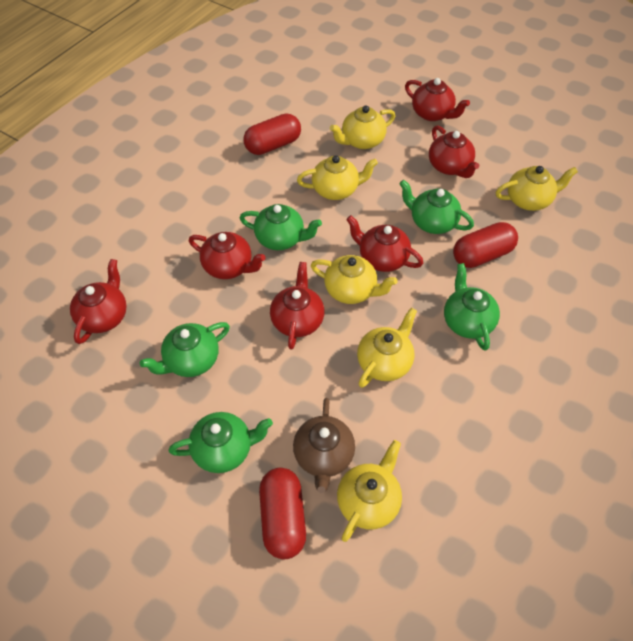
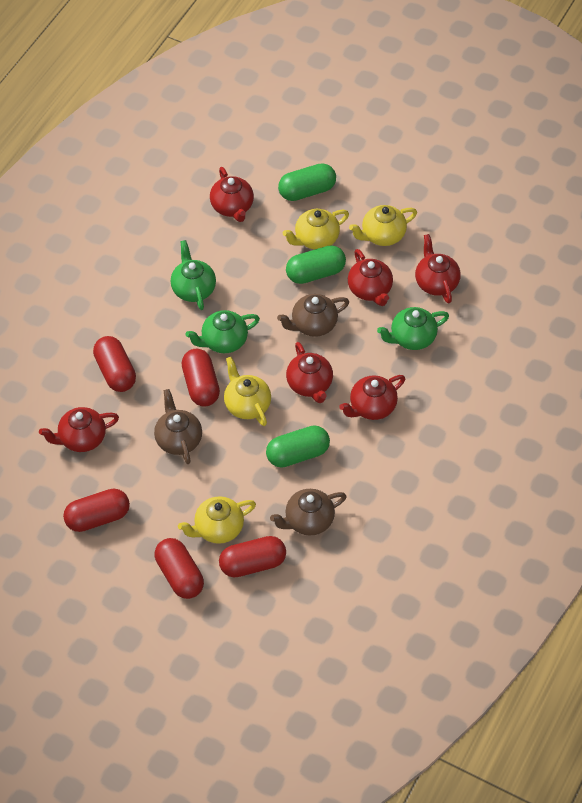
brown teapot: 1 -> 3
green capsule: 0 -> 3
green teapot: 5 -> 3
red capsule: 3 -> 5
yellow teapot: 6 -> 4

